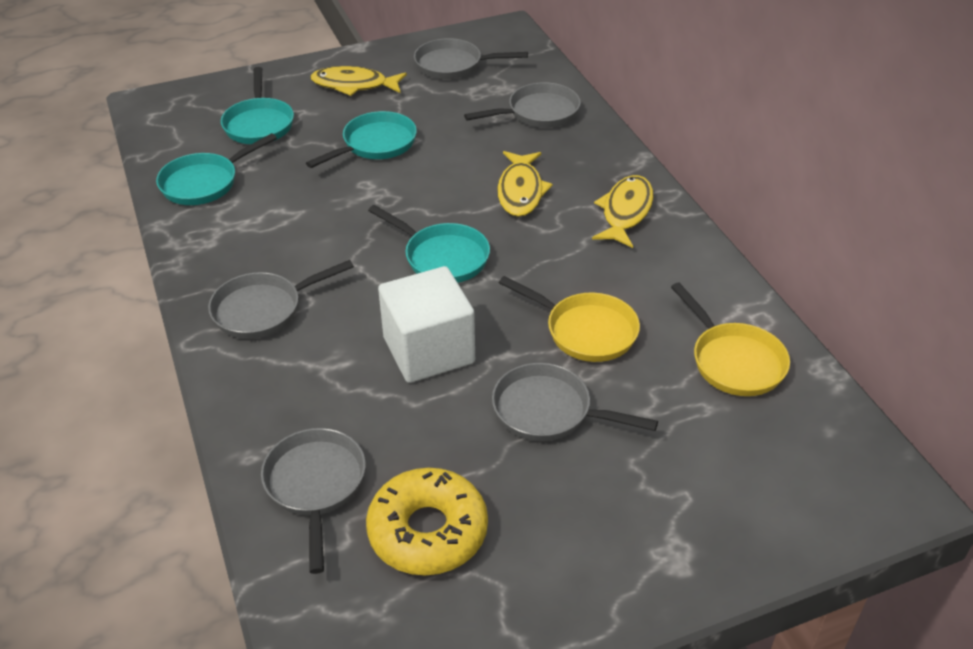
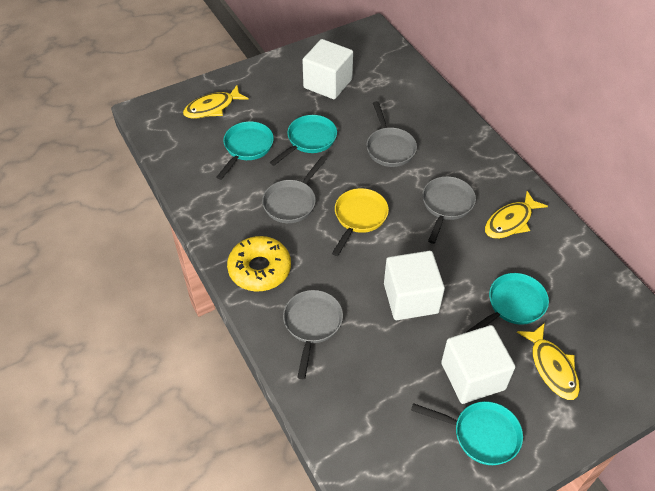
grey pan: 5 -> 4
white cube: 1 -> 3
yellow pan: 2 -> 1

